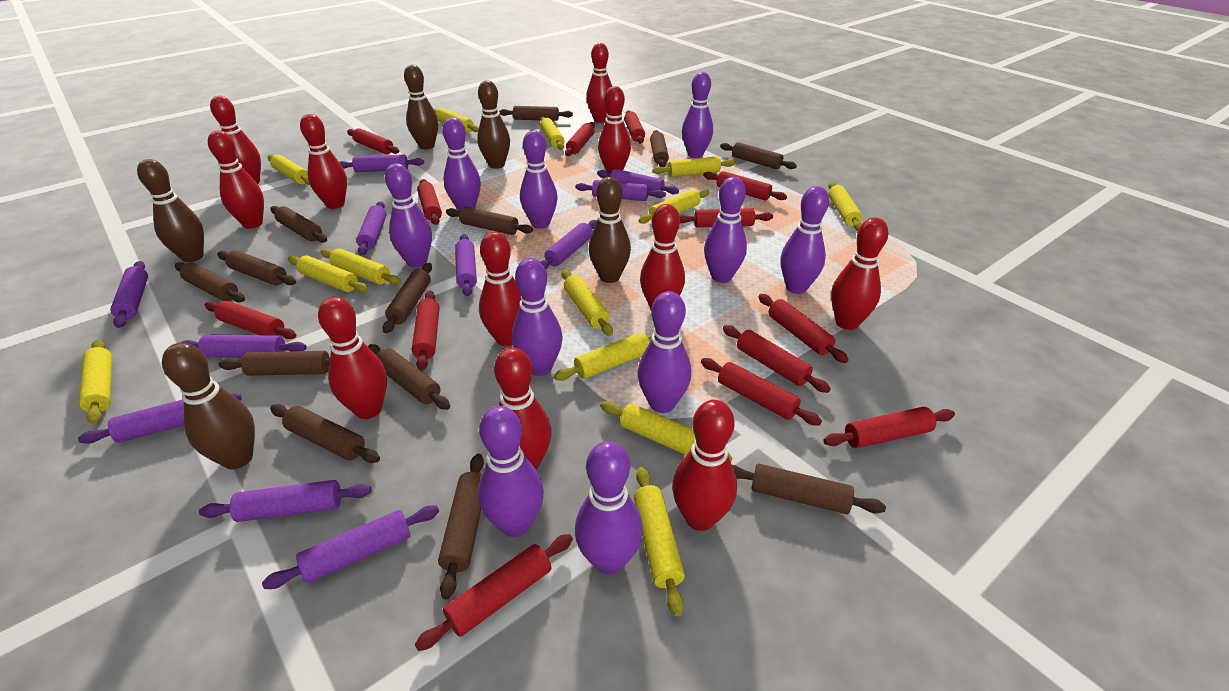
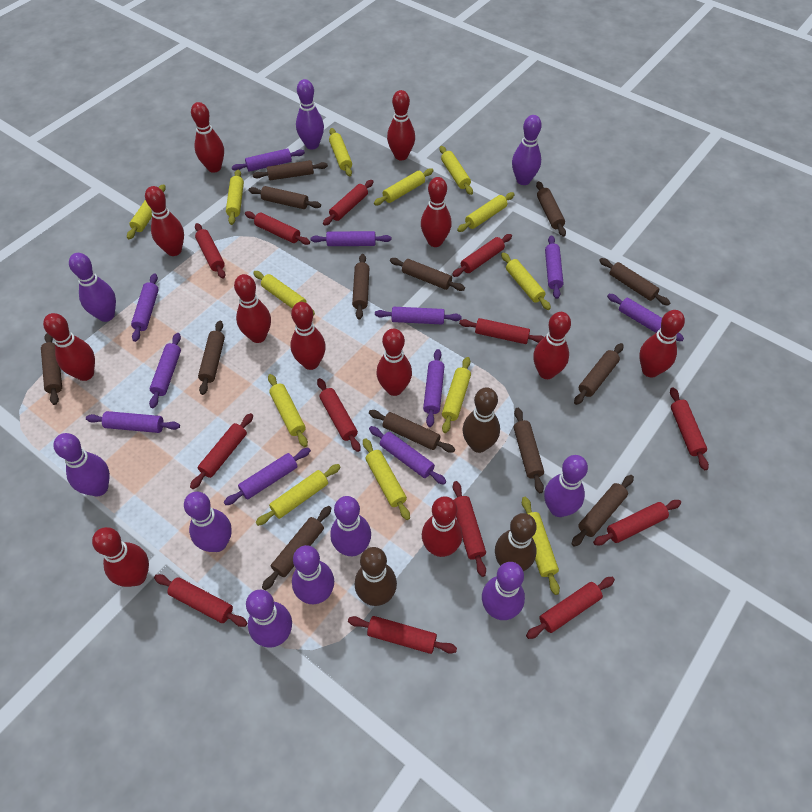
brown bowling pin: 5 -> 3
red bowling pin: 11 -> 12

